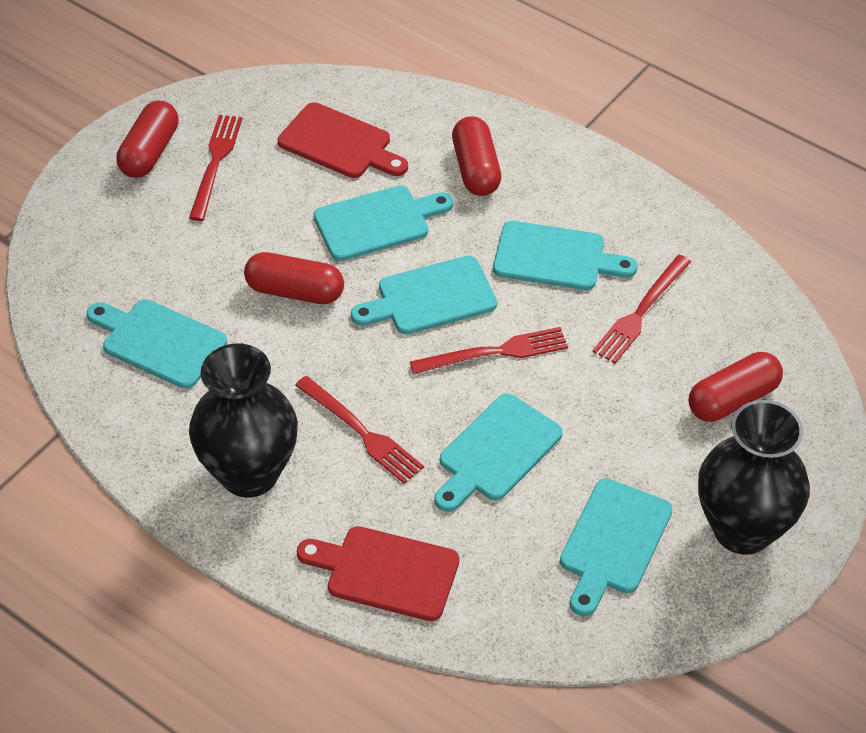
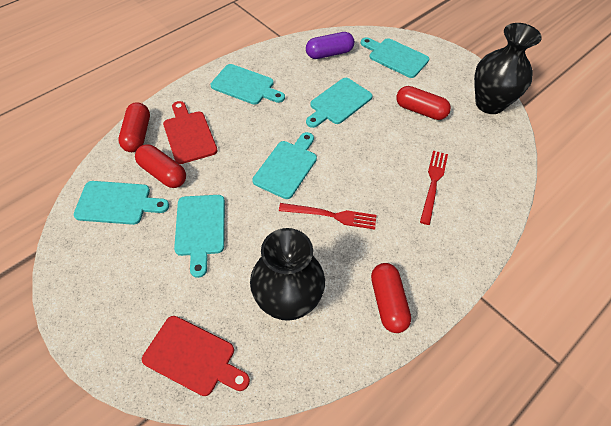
purple capsule: 0 -> 1
red fork: 4 -> 2

